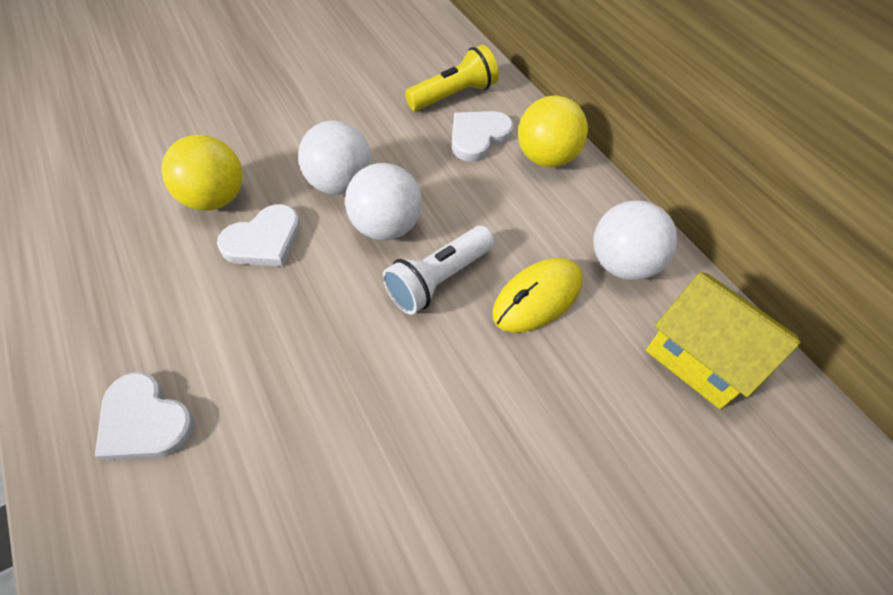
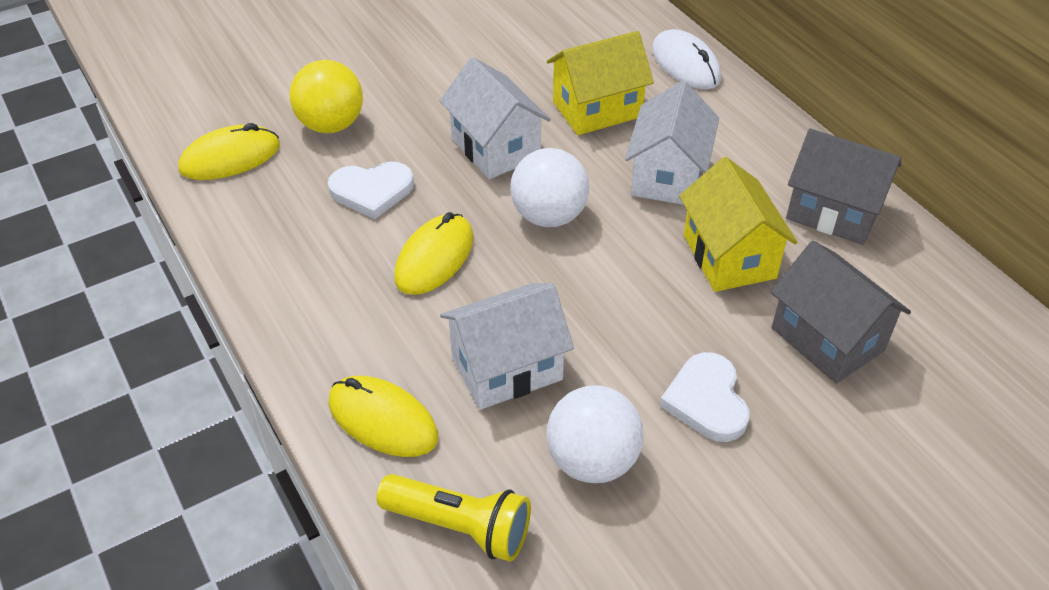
grey house: 0 -> 2
white ball: 3 -> 2
white flashlight: 1 -> 0
white heart: 3 -> 2
white house: 0 -> 3
white mouse: 0 -> 1
yellow ball: 2 -> 1
yellow house: 1 -> 2
yellow mouse: 1 -> 3

